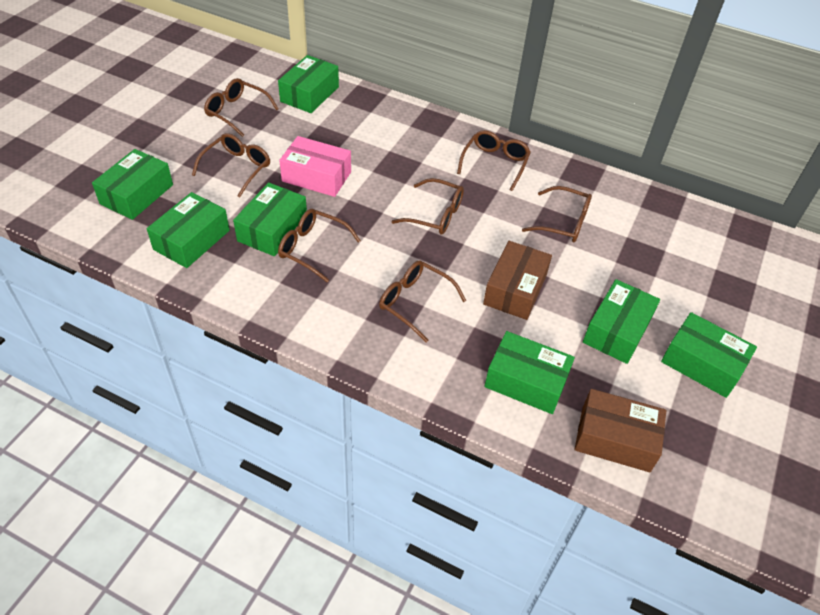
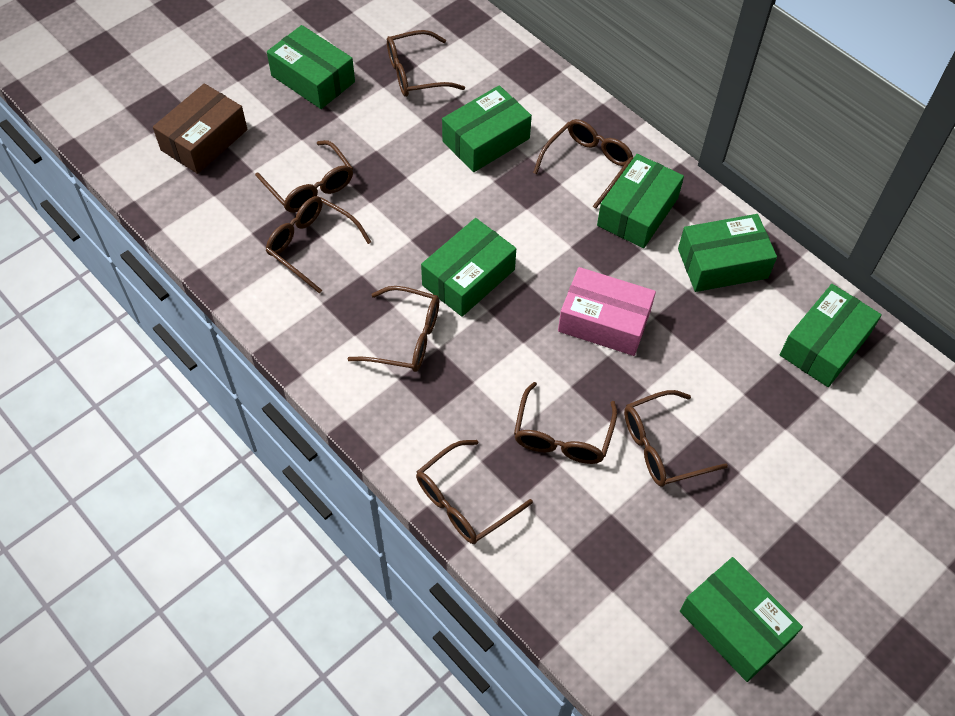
brown box: 2 -> 1
brown glasses: 7 -> 8

